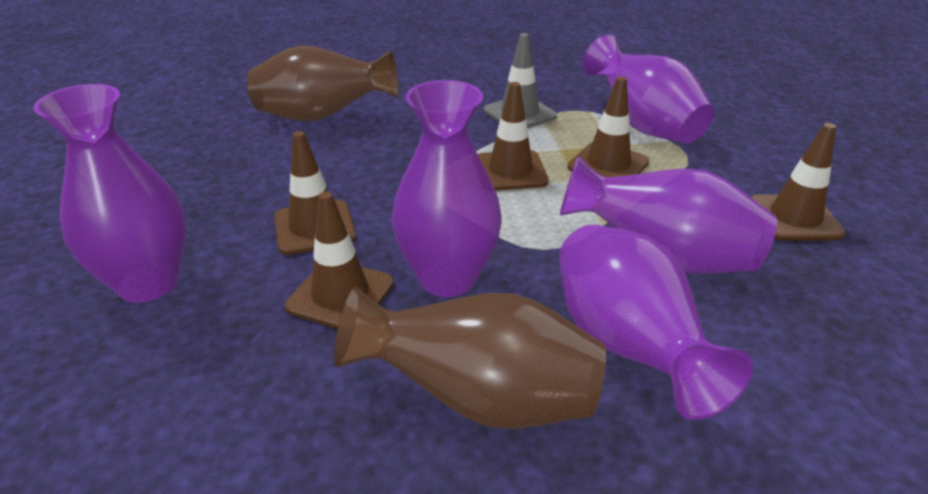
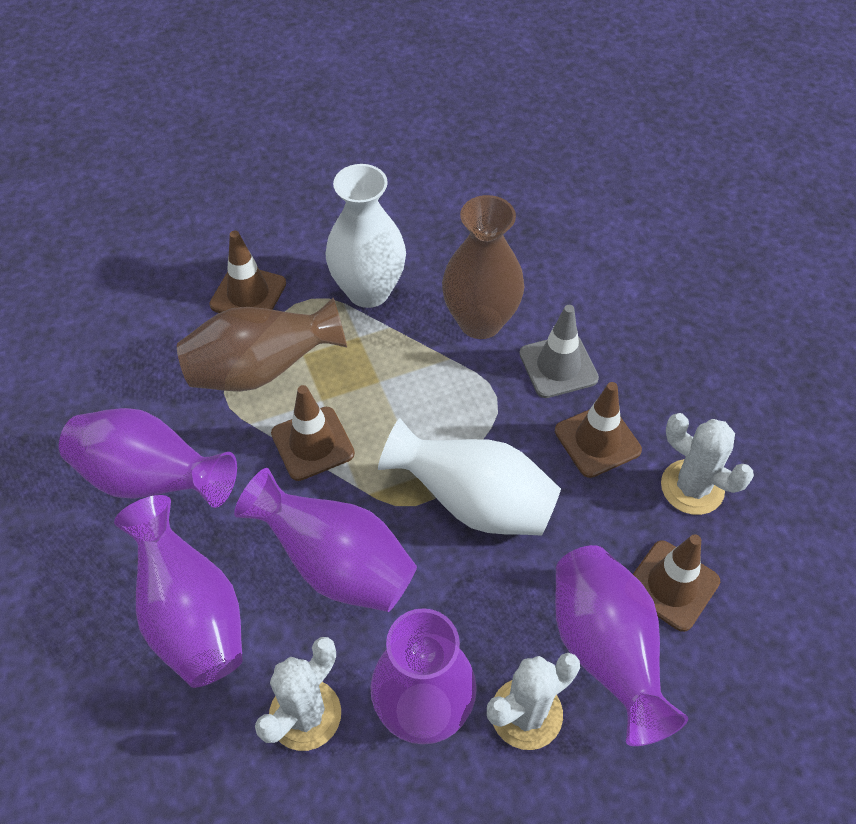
brown traffic cone: 5 -> 4
white cactus: 0 -> 3
white vase: 0 -> 2

